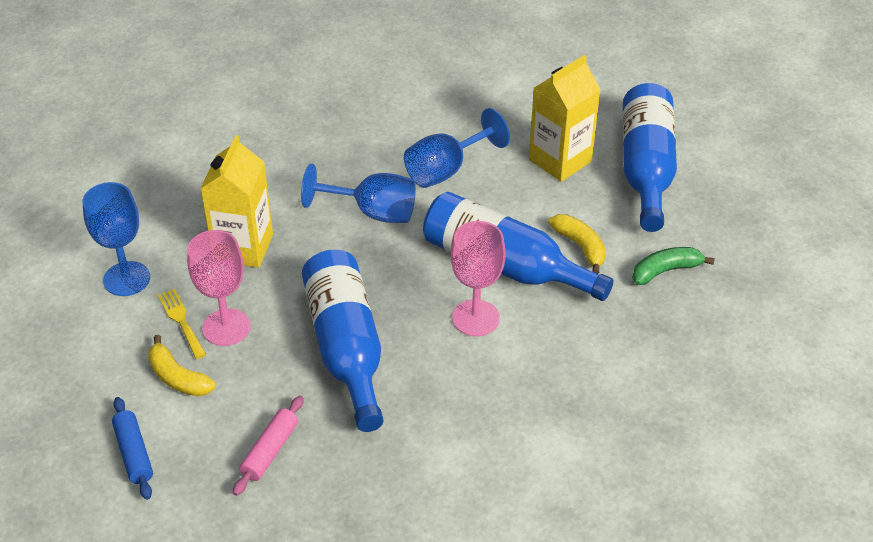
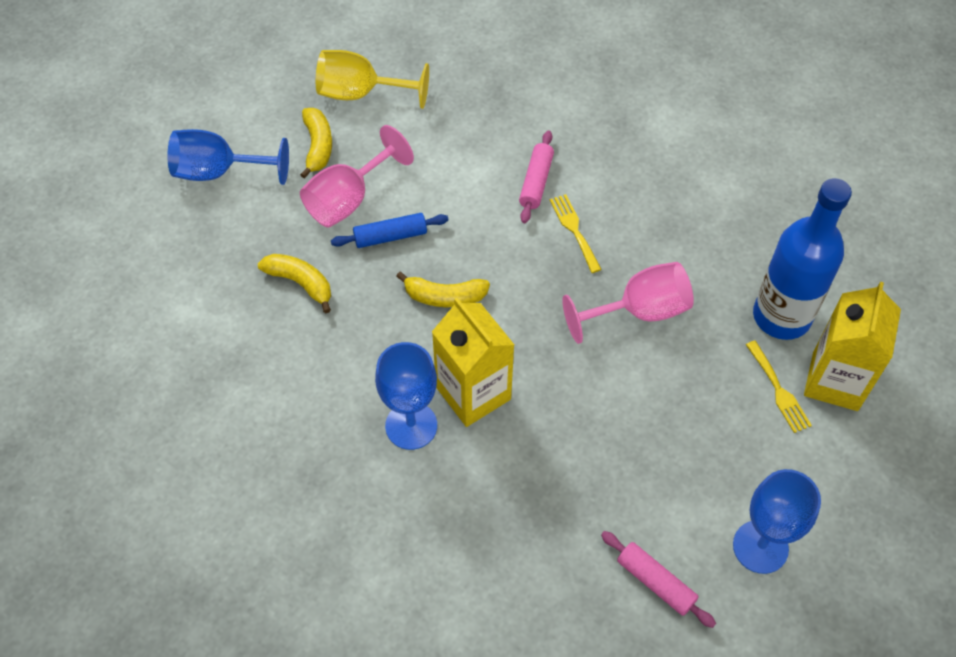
blue bottle: 3 -> 1
green banana: 1 -> 0
pink rolling pin: 1 -> 2
yellow banana: 2 -> 3
yellow fork: 1 -> 2
yellow goblet: 0 -> 1

